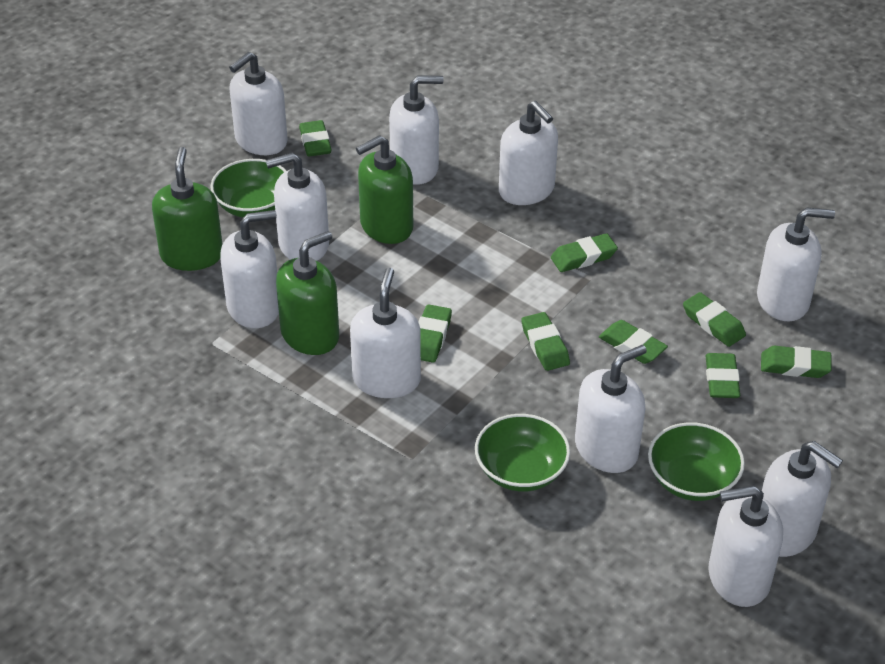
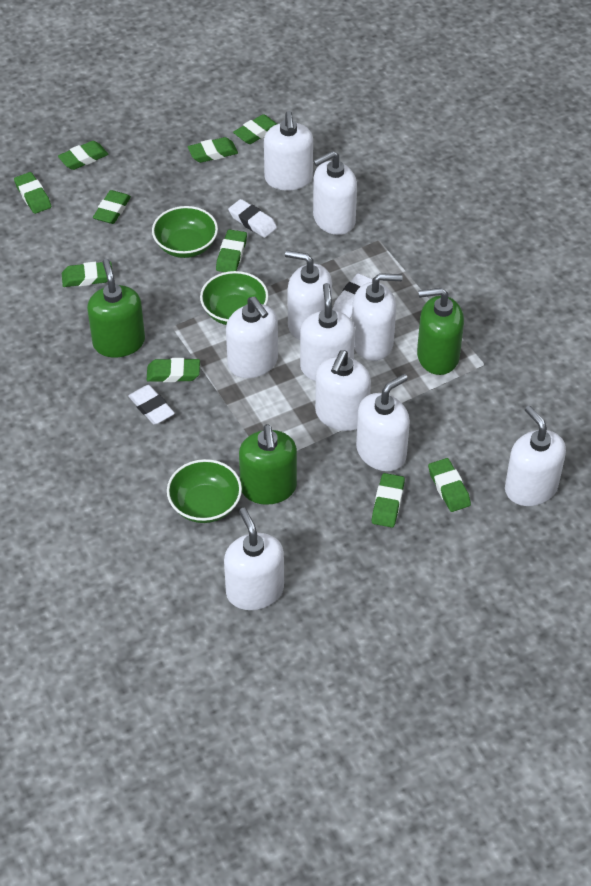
green eraser: 8 -> 10
white eraser: 0 -> 3

